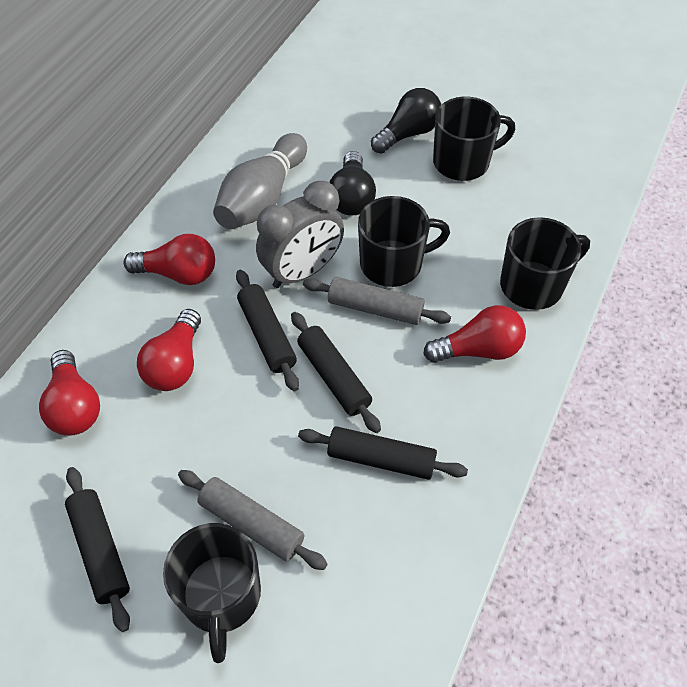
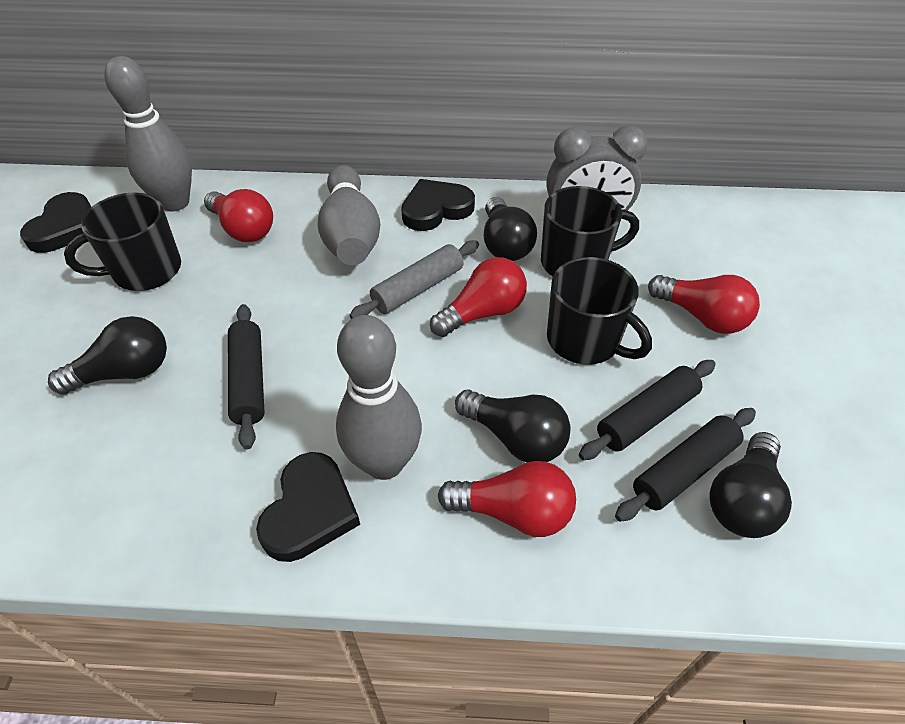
black heart: 0 -> 3
black light bulb: 2 -> 4
black mug: 4 -> 3
black rolling pin: 4 -> 3
grey bowling pin: 1 -> 3
grey rolling pin: 2 -> 1

